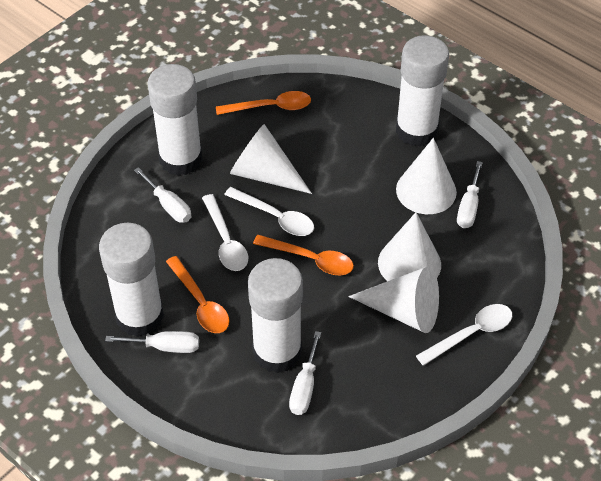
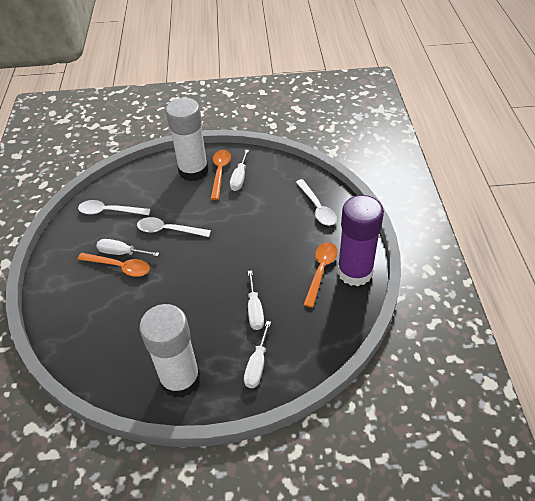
purple glue stick: 0 -> 1
white cone: 4 -> 0
white glue stick: 4 -> 2

